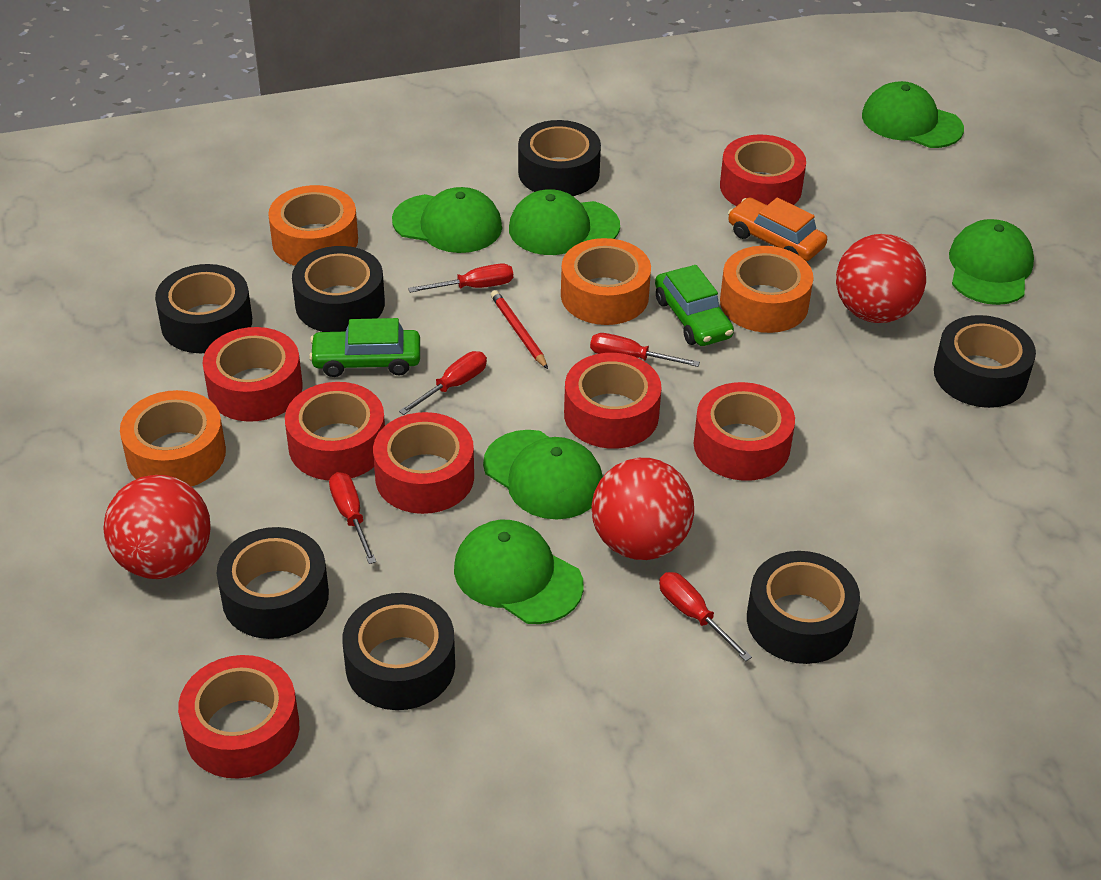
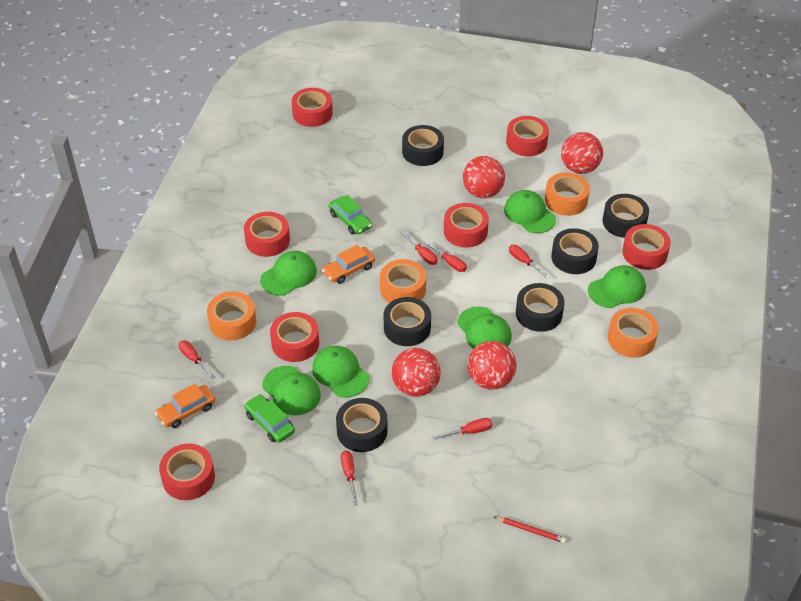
black tape: 7 -> 6
orange car: 1 -> 2
red ball: 3 -> 4
red screwdriver: 5 -> 6

